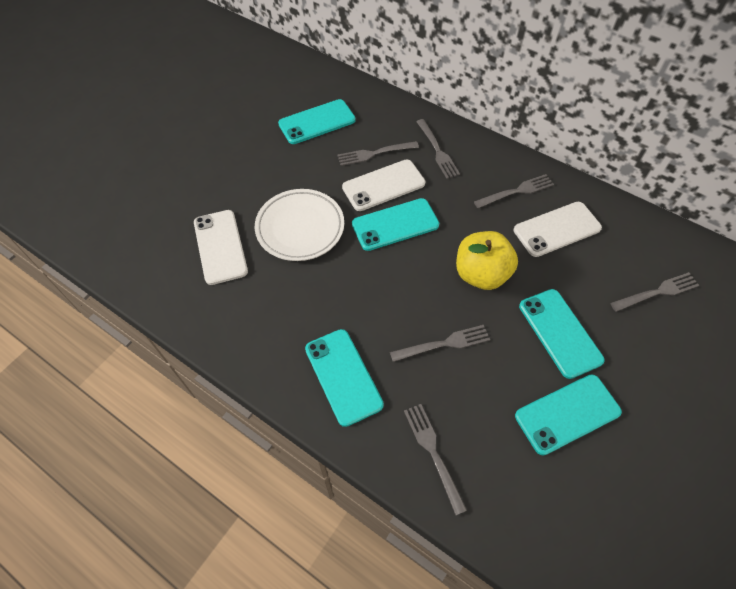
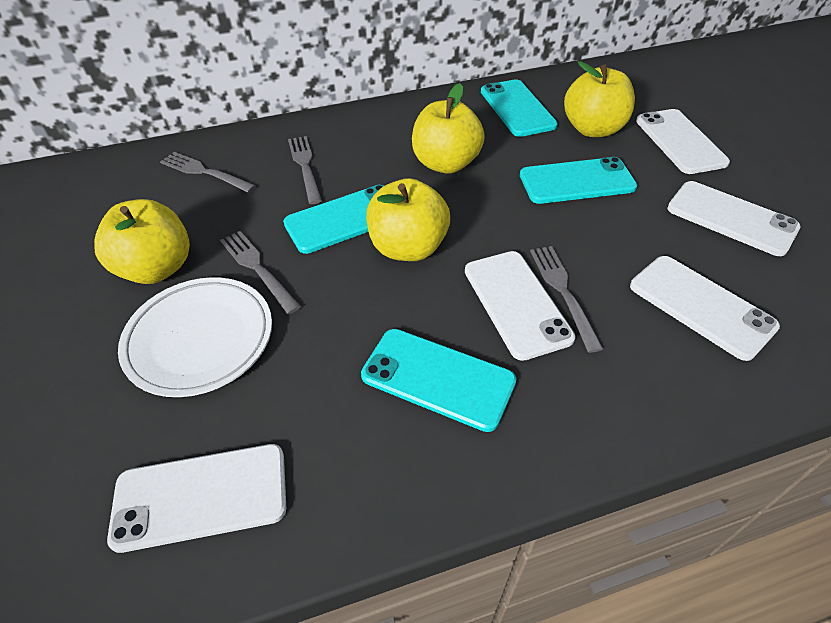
grey fork: 6 -> 4
turquoise phone: 5 -> 4
white phone: 3 -> 5
yellow apple: 1 -> 4

